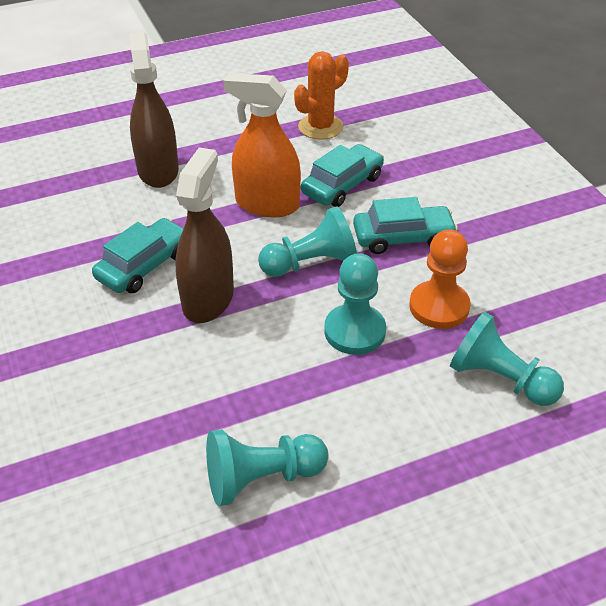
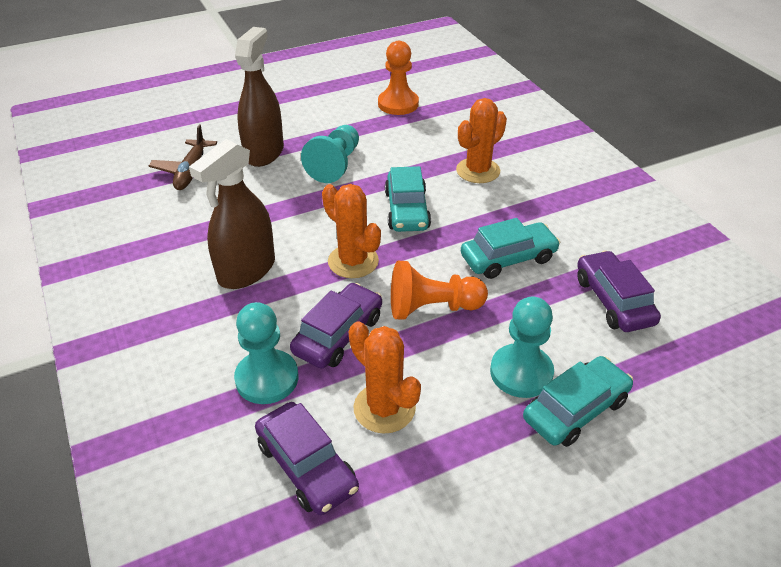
brown plane: 0 -> 1
orange cactus: 1 -> 3
orange pawn: 1 -> 2
orange spray bottle: 1 -> 0
purple car: 0 -> 3
turquoise pawn: 4 -> 3

